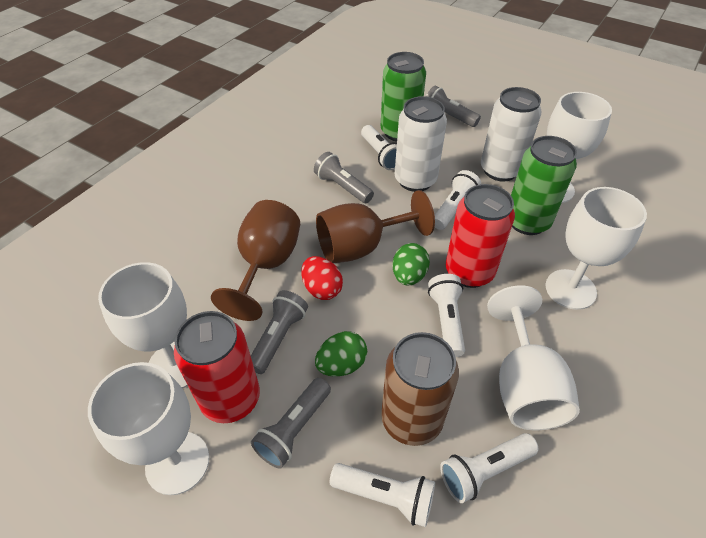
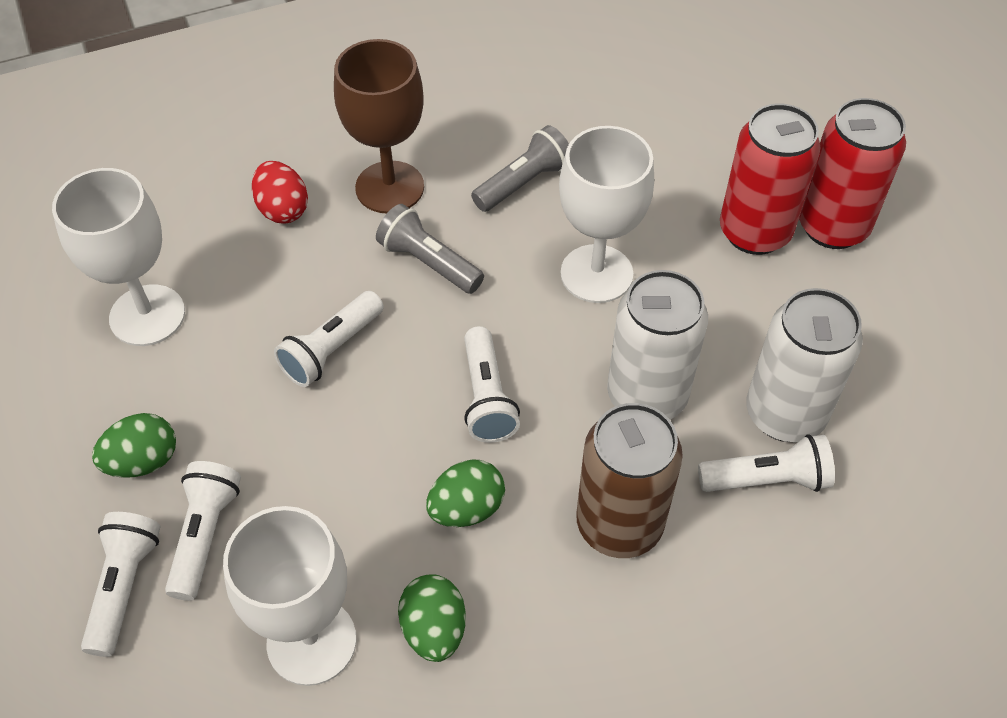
brown goblet: 2 -> 1
green can: 2 -> 0
green egg: 2 -> 3
grey flashlight: 4 -> 2
white goblet: 5 -> 3

